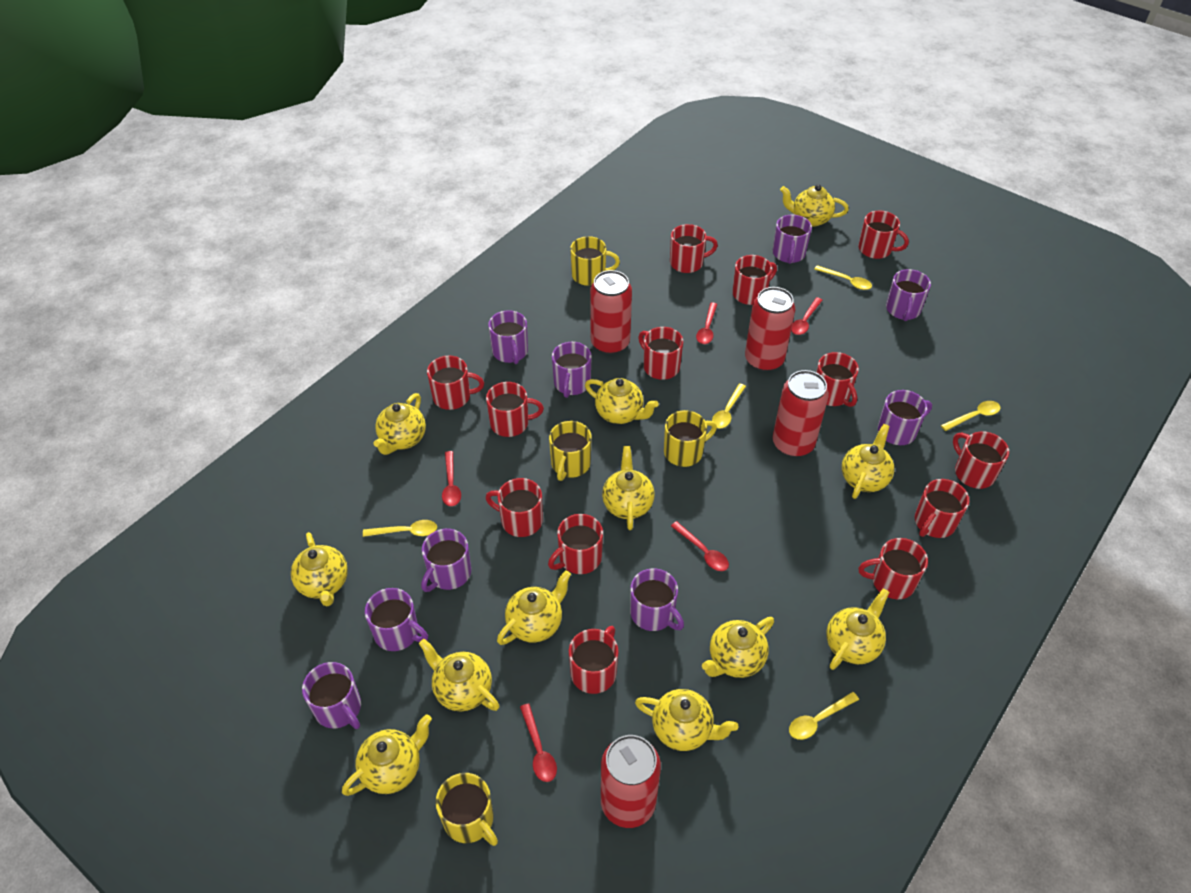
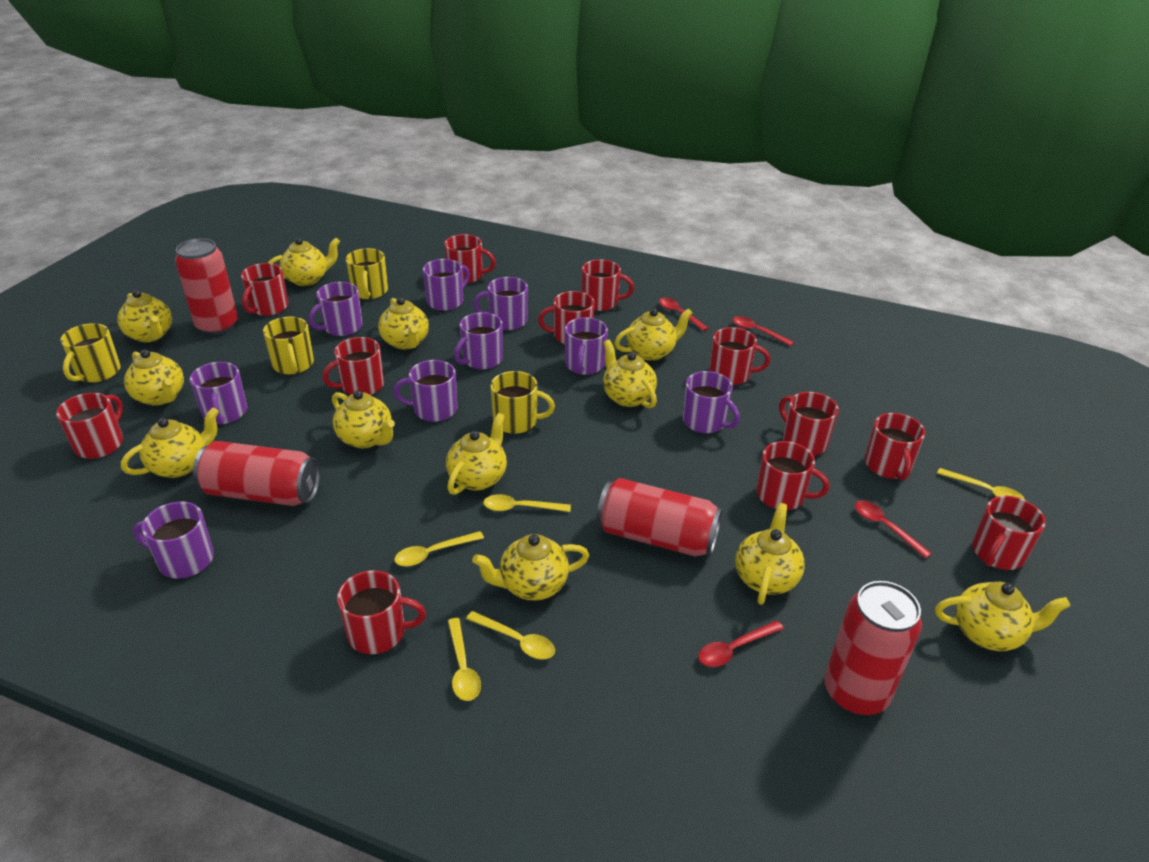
red mug: 13 -> 12
red spoon: 5 -> 4

